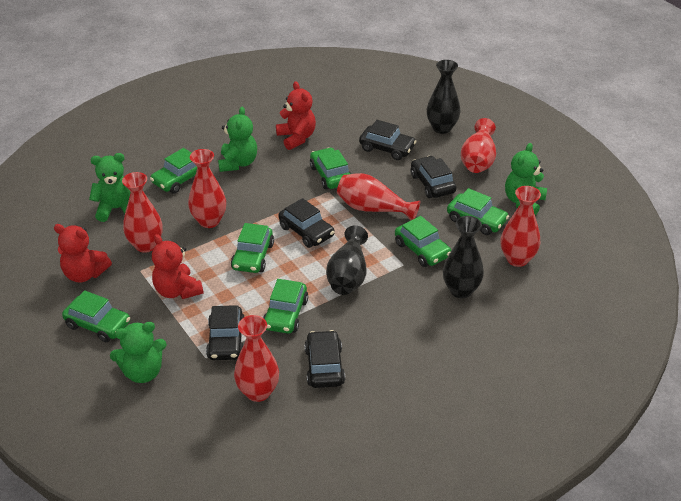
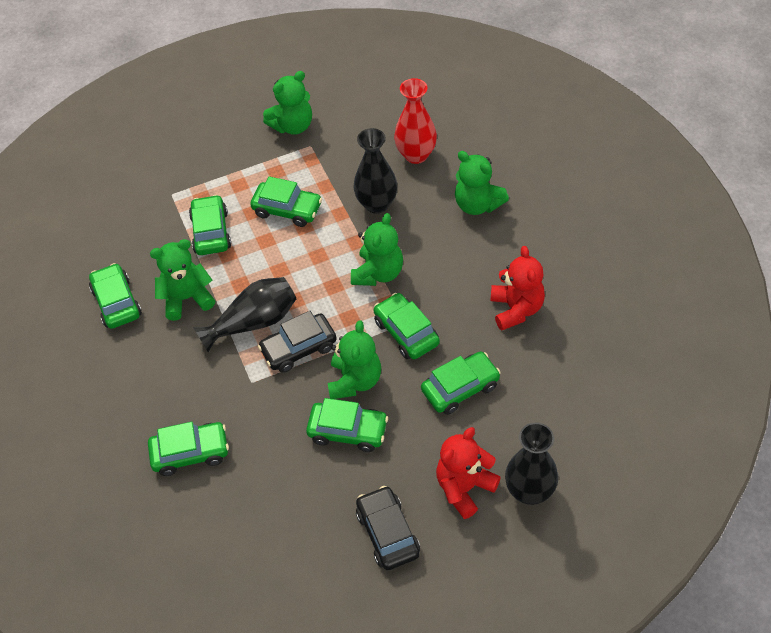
black car: 5 -> 2
green teddy bear: 4 -> 5
red teddy bear: 3 -> 2
red vase: 6 -> 1

